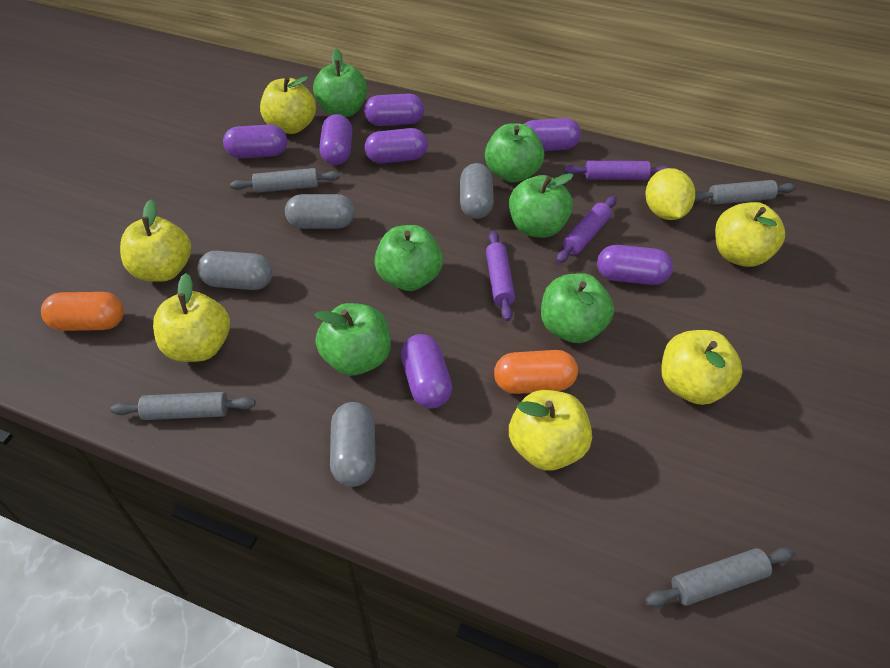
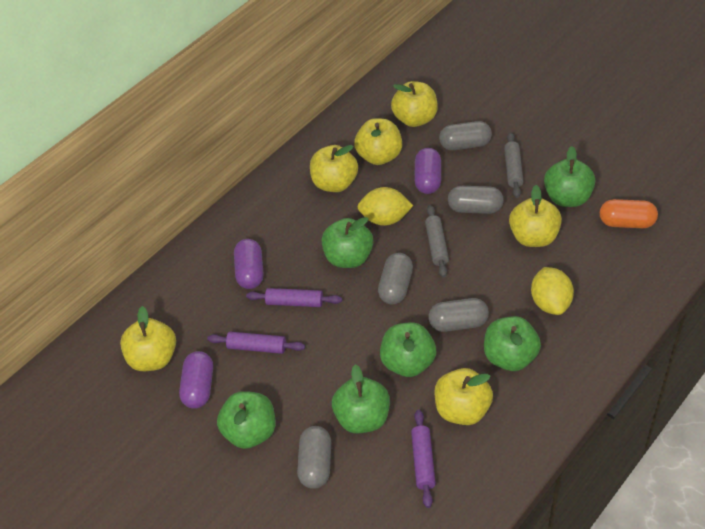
grey capsule: 4 -> 5
grey rolling pin: 4 -> 2
orange capsule: 2 -> 1
purple capsule: 7 -> 3
yellow lemon: 1 -> 2

